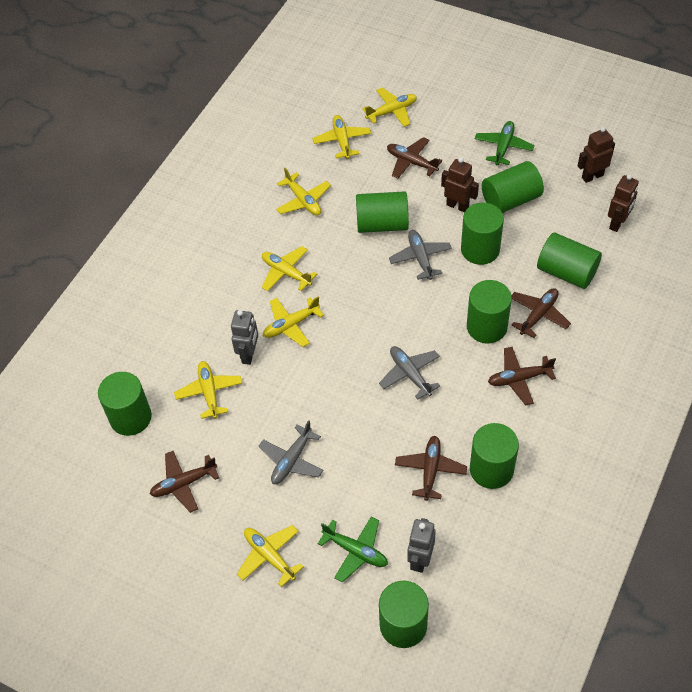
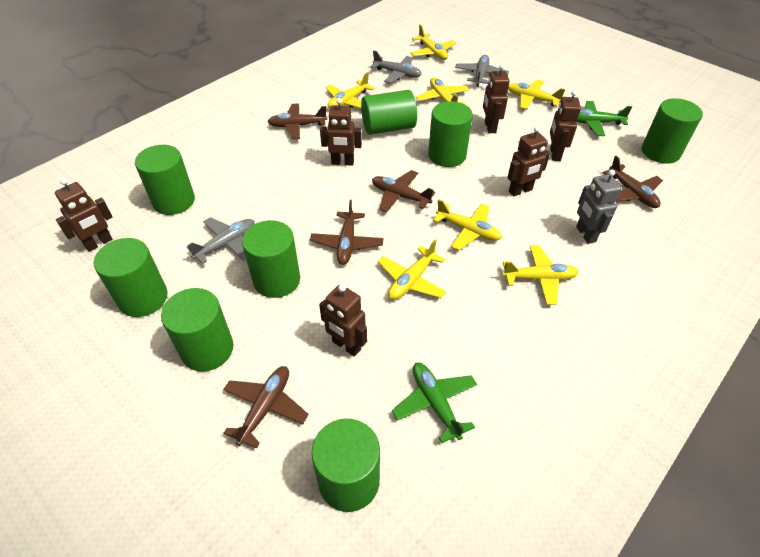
brown robot: 3 -> 6
grey robot: 2 -> 1

